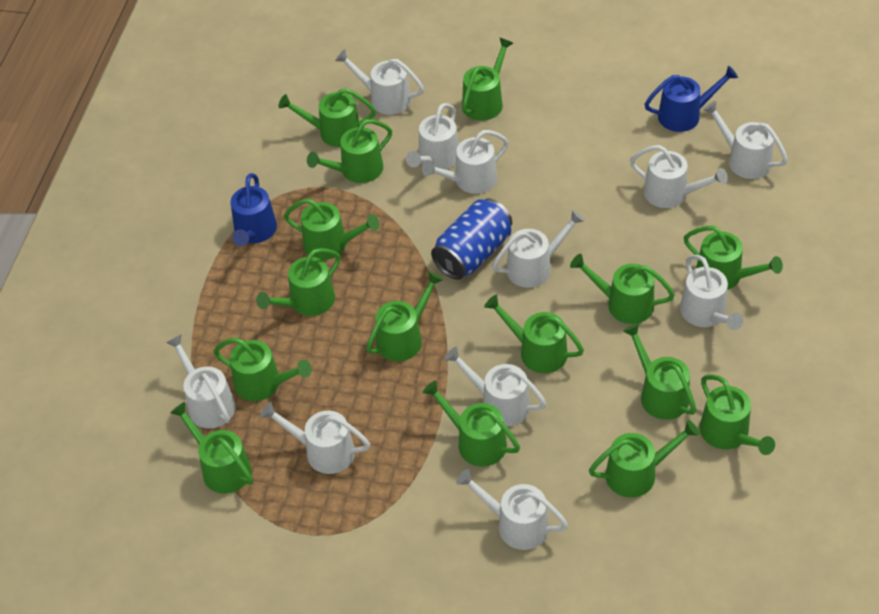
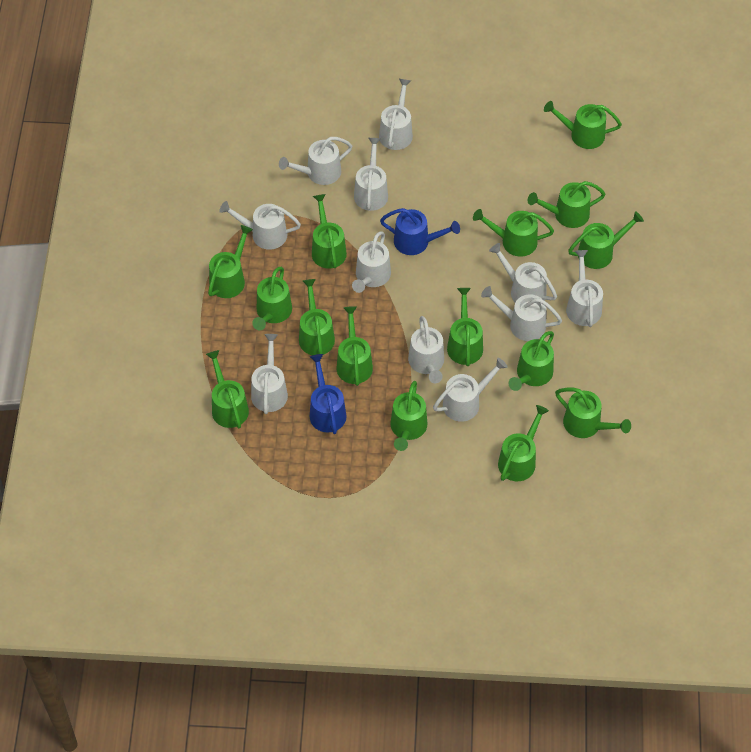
blue can: 1 -> 0

